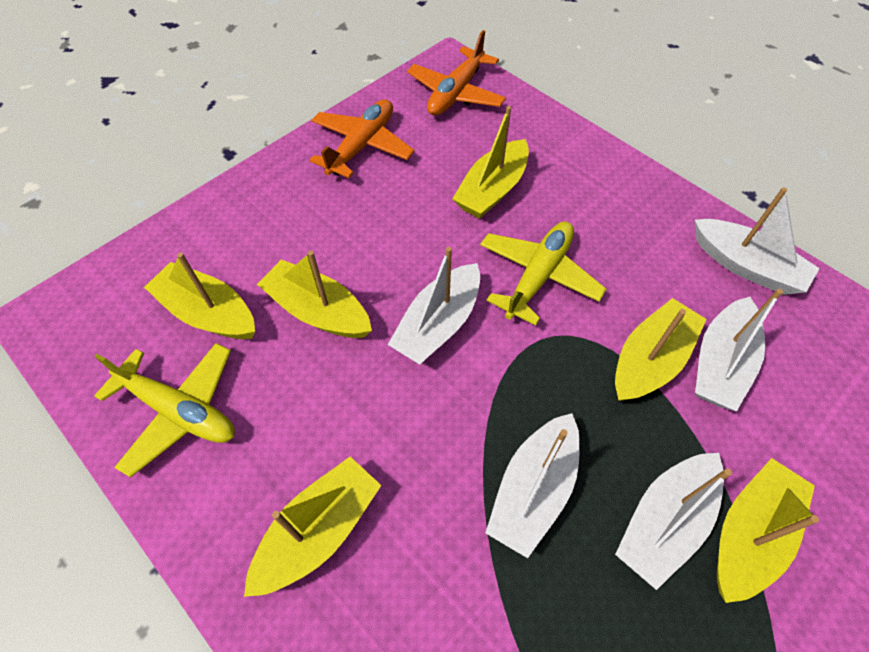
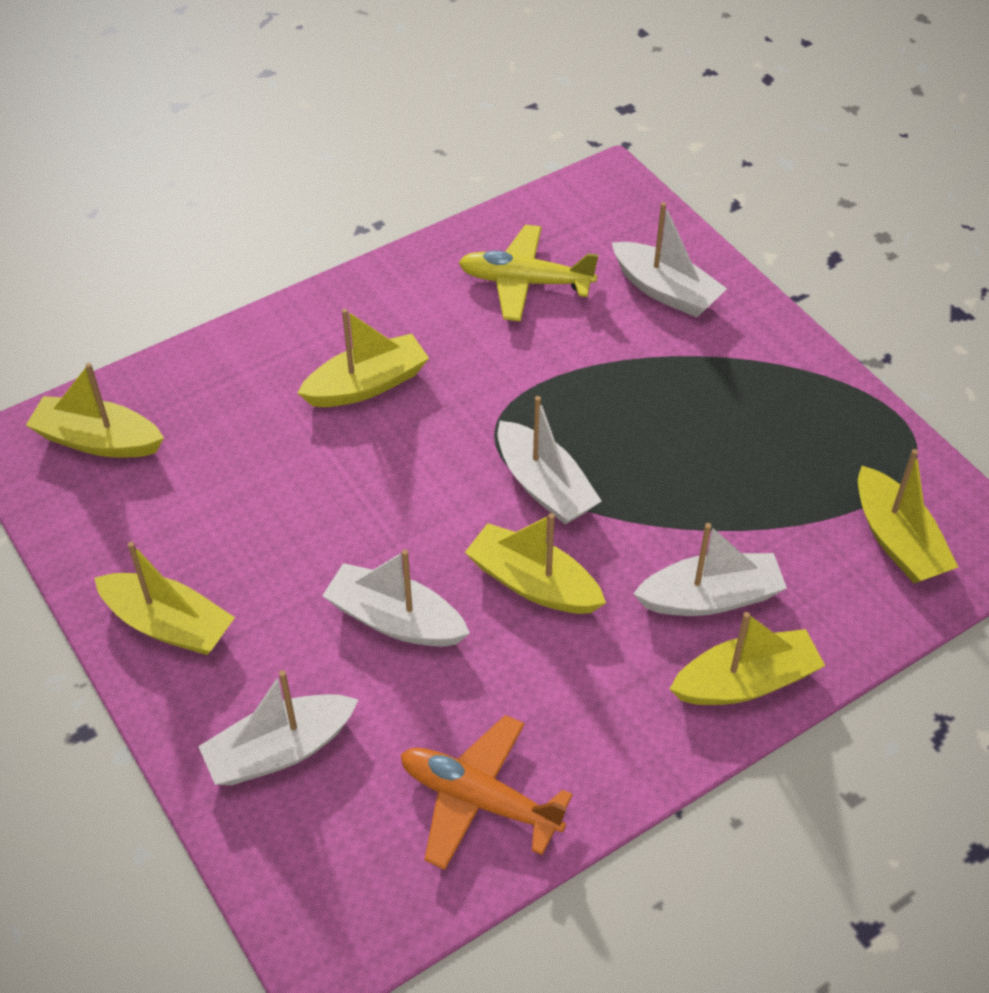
orange plane: 2 -> 1
yellow plane: 2 -> 1

